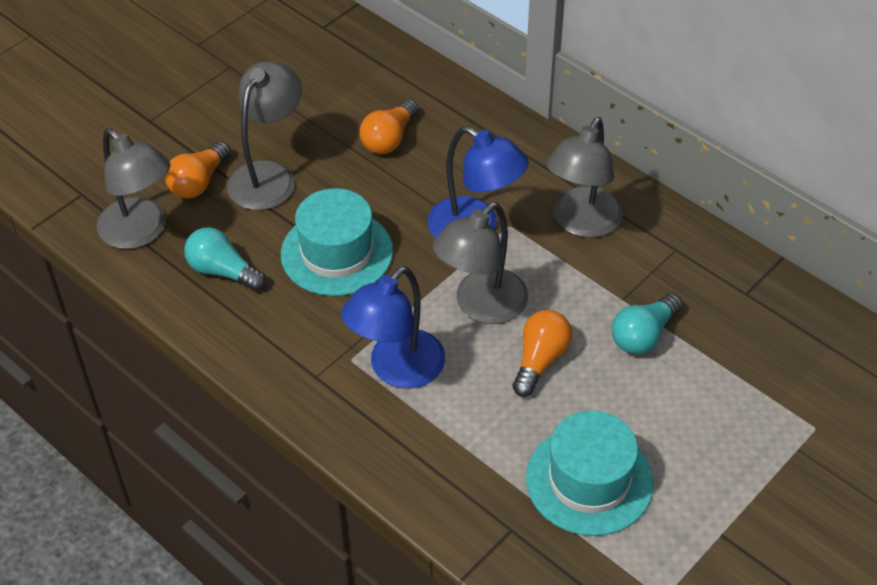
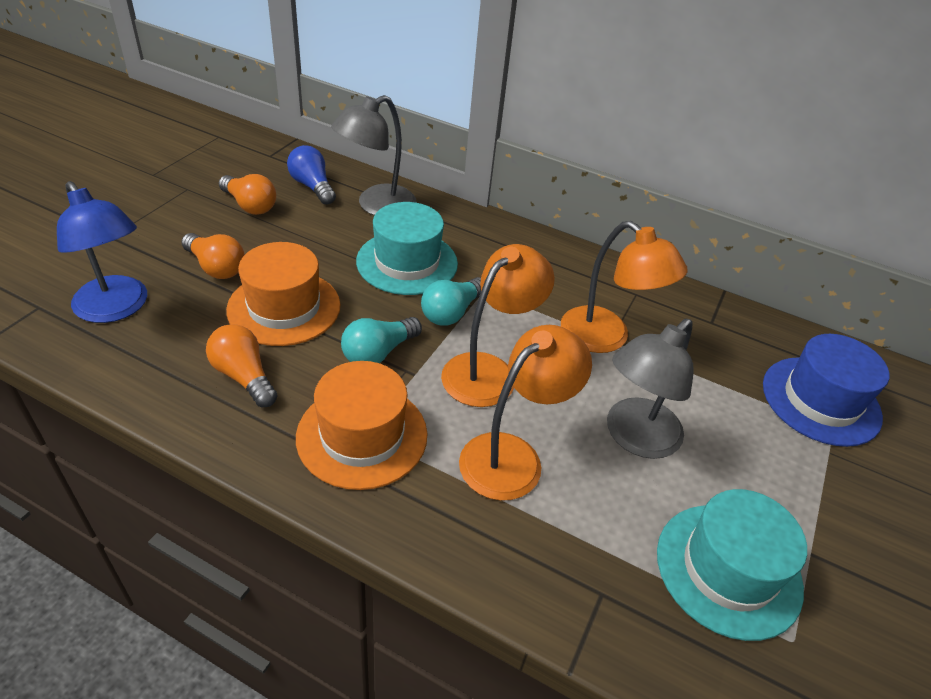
blue hat: 0 -> 1
blue lamp: 2 -> 1
blue light bulb: 0 -> 1
grey lamp: 4 -> 2
orange hat: 0 -> 2
orange lamp: 0 -> 3

